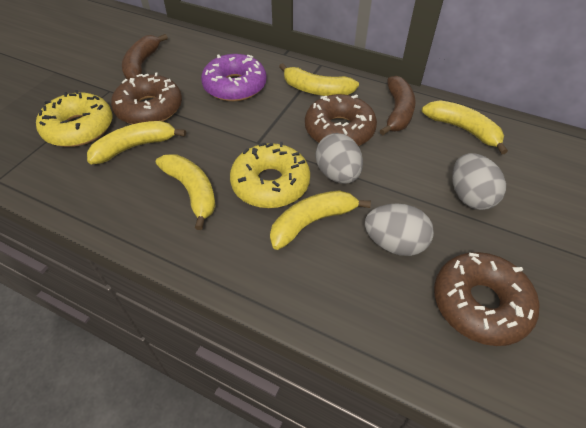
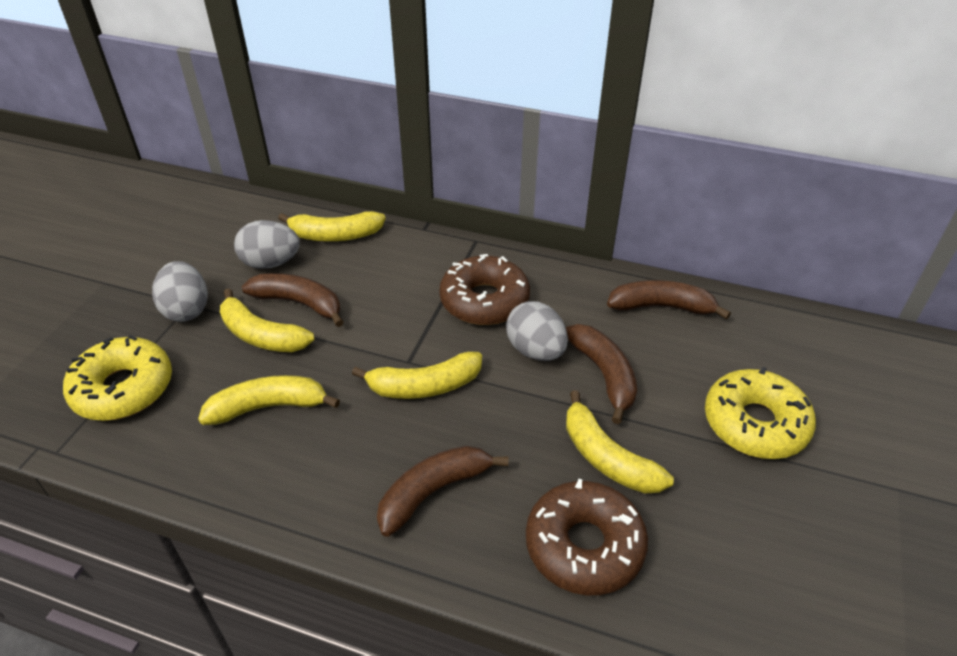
brown banana: 2 -> 4
brown donut: 3 -> 2
purple donut: 1 -> 0

